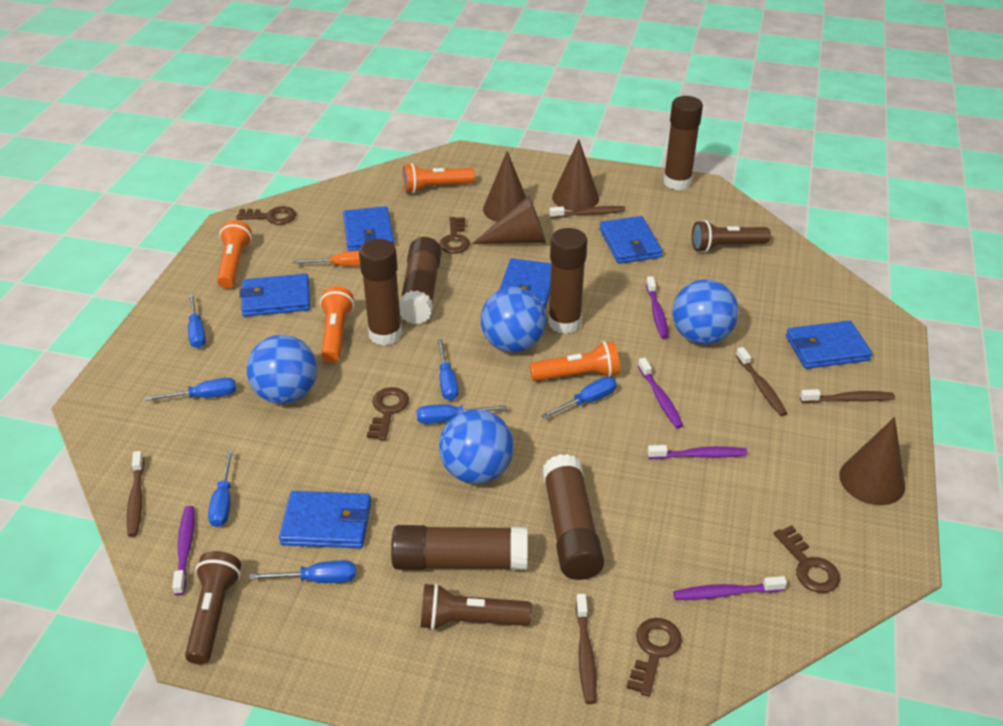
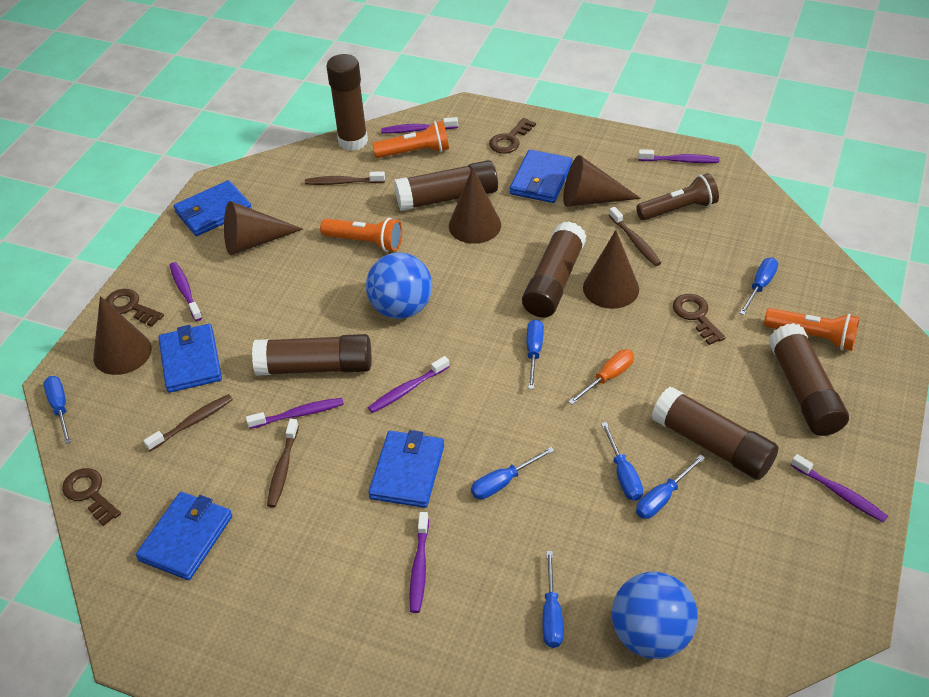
blue ball: 4 -> 2
blue wallet: 6 -> 5
brown cone: 4 -> 5
brown flashlight: 3 -> 1
brown key: 5 -> 4
brown toothbrush: 5 -> 4
orange flashlight: 4 -> 3
purple toothbrush: 5 -> 7

